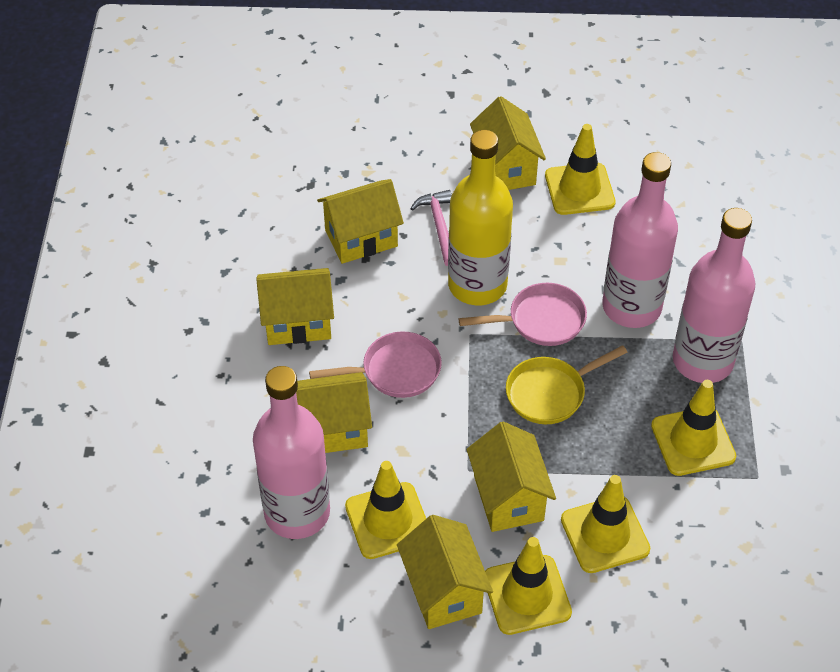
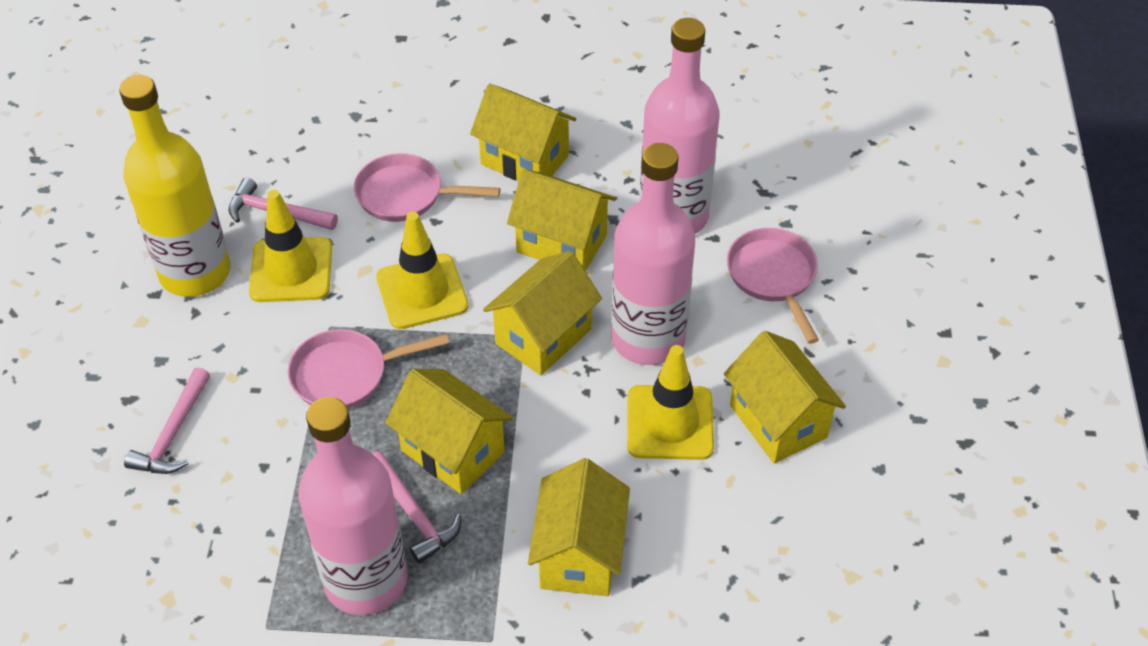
pink hammer: 1 -> 3
pink pan: 2 -> 3
yellow pan: 1 -> 0
yellow traffic cone: 5 -> 3

